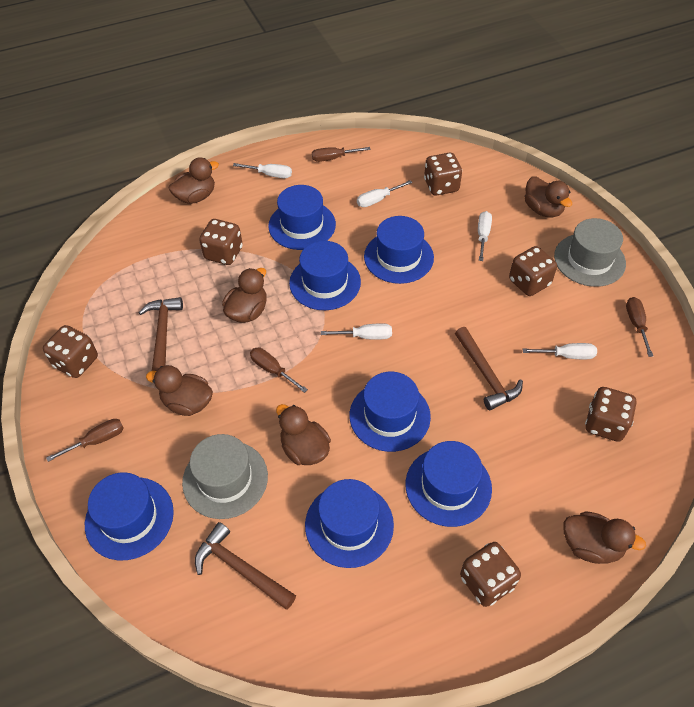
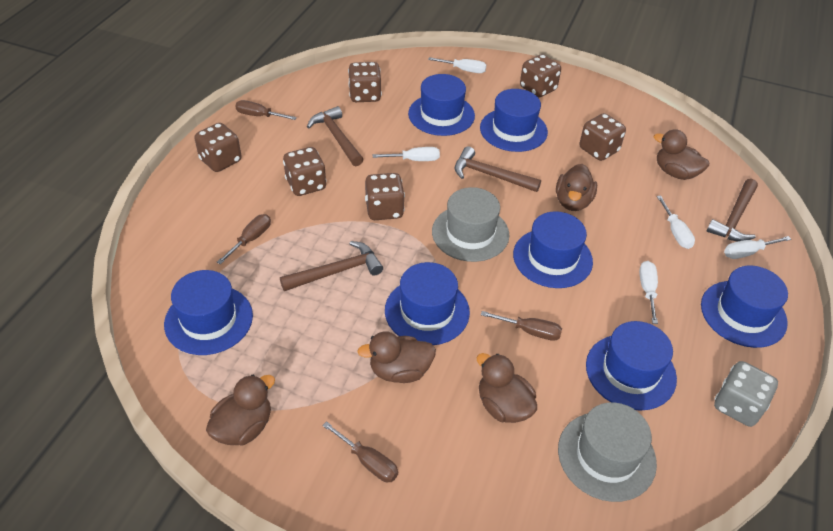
brown duck: 6 -> 5
brown hammer: 3 -> 4
grey dice: 0 -> 1

